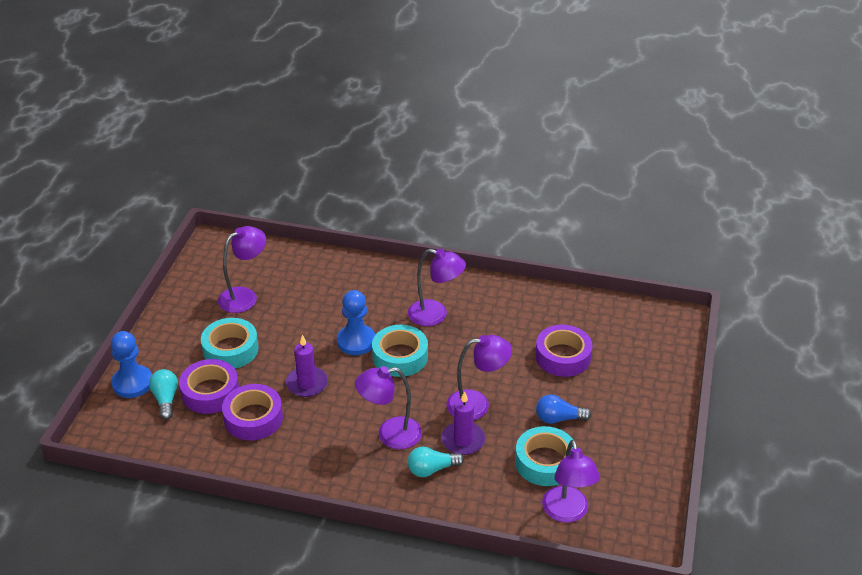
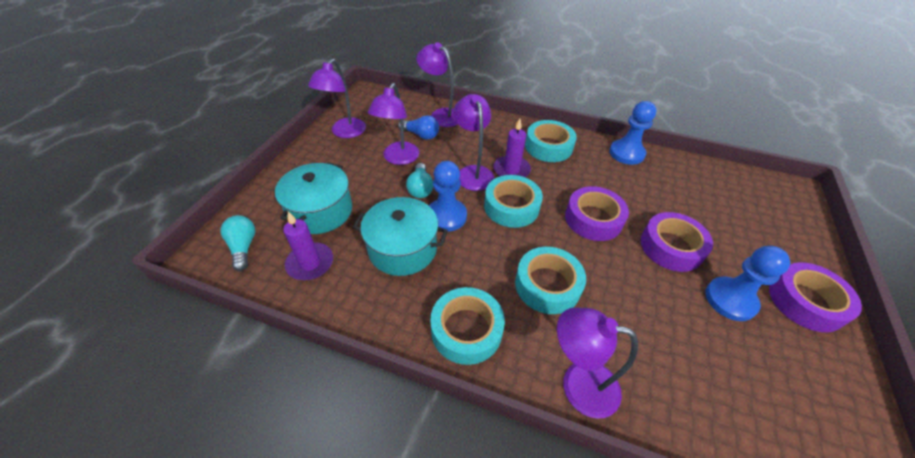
blue pawn: 2 -> 3
turquoise pot: 0 -> 2
turquoise tape: 3 -> 4

